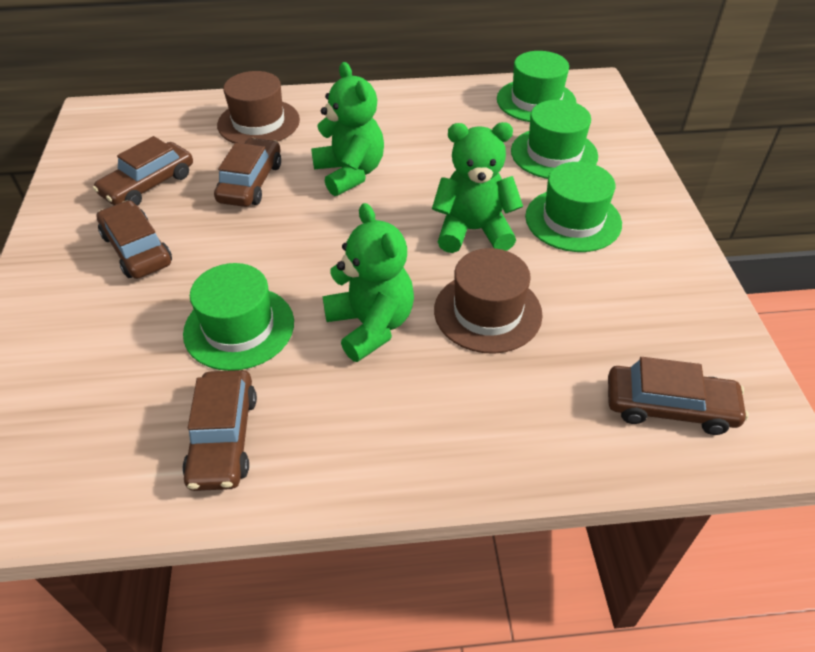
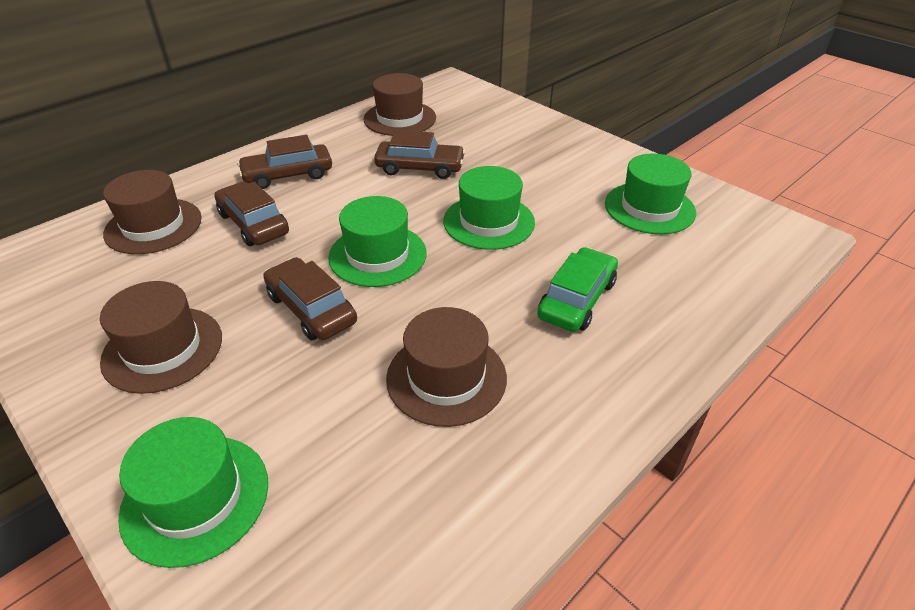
brown car: 5 -> 4
brown hat: 2 -> 4
green car: 0 -> 1
green teddy bear: 3 -> 0

